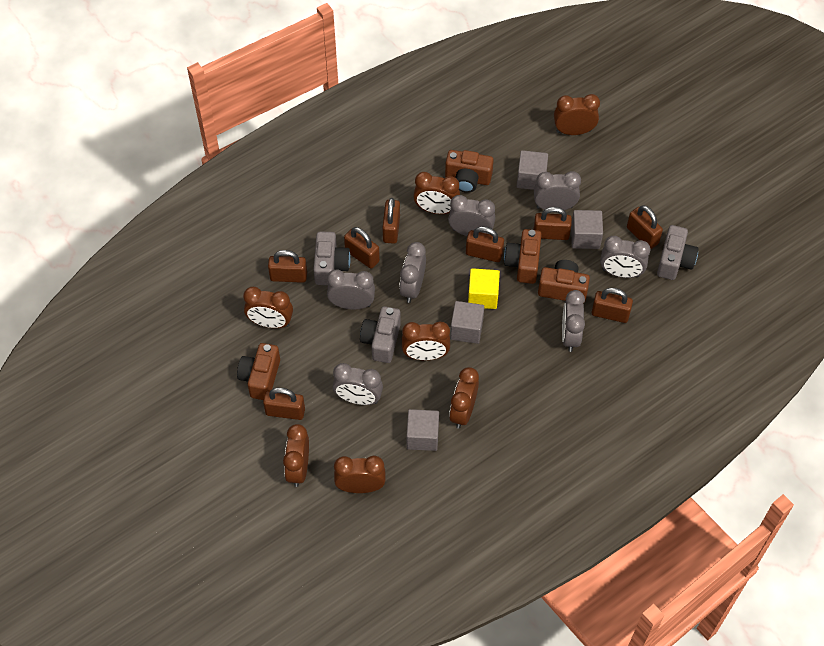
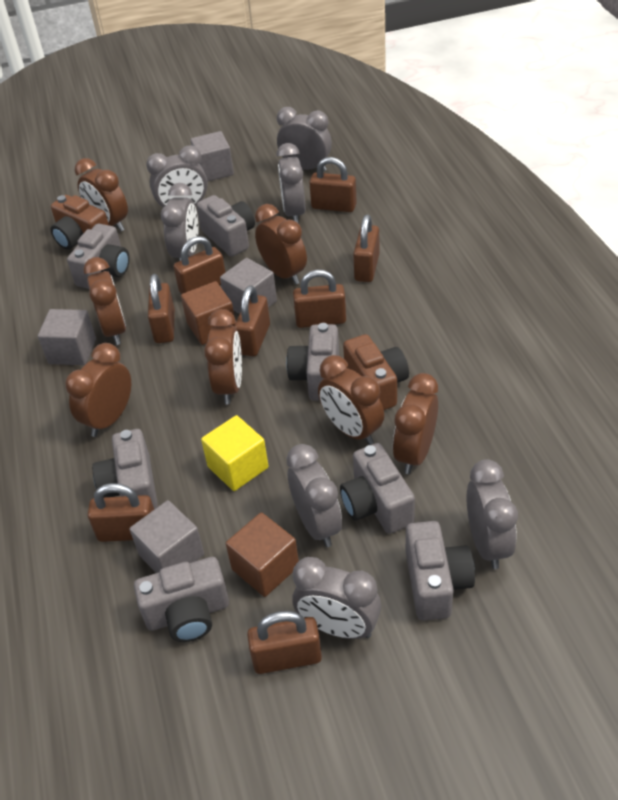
brown camera: 4 -> 2
brown cube: 0 -> 2
grey camera: 3 -> 7

